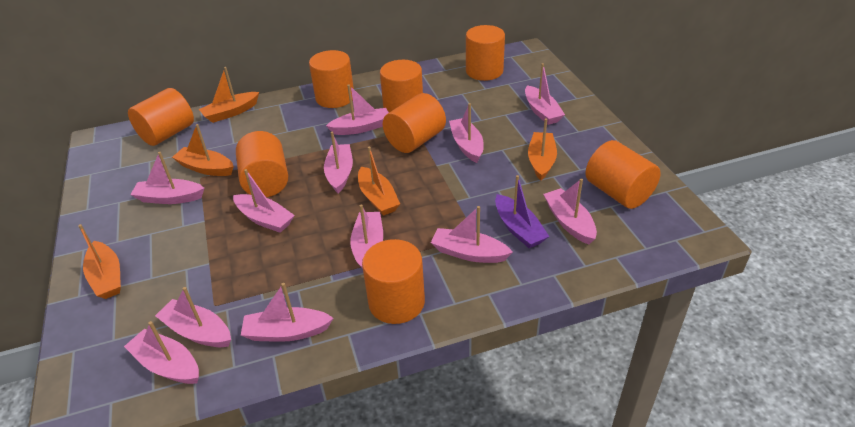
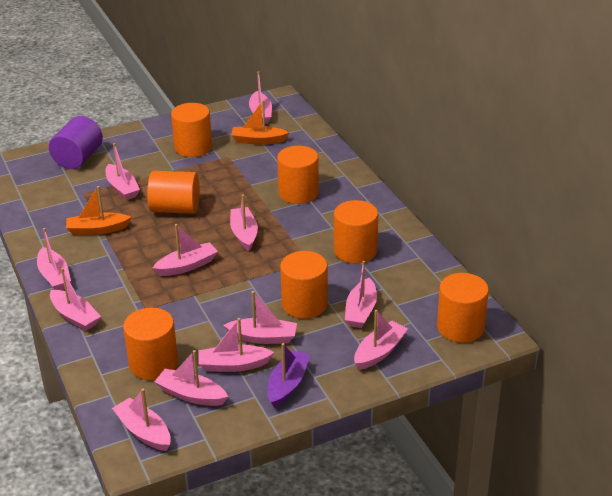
orange boat: 5 -> 2
orange cylinder: 8 -> 7
purple cylinder: 0 -> 1

